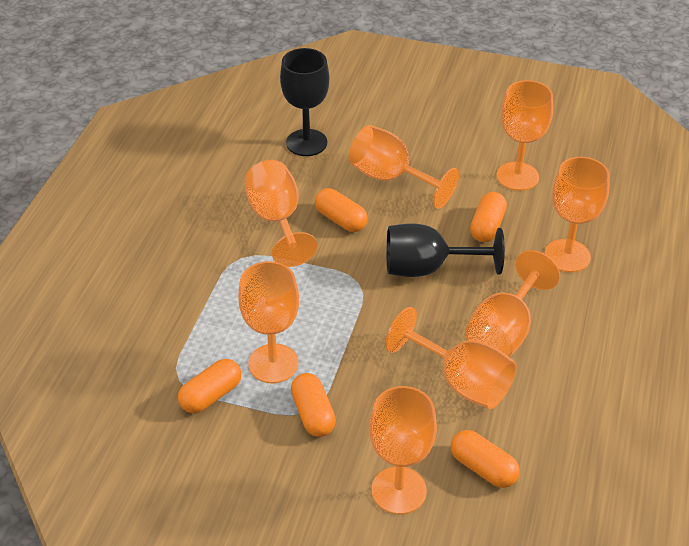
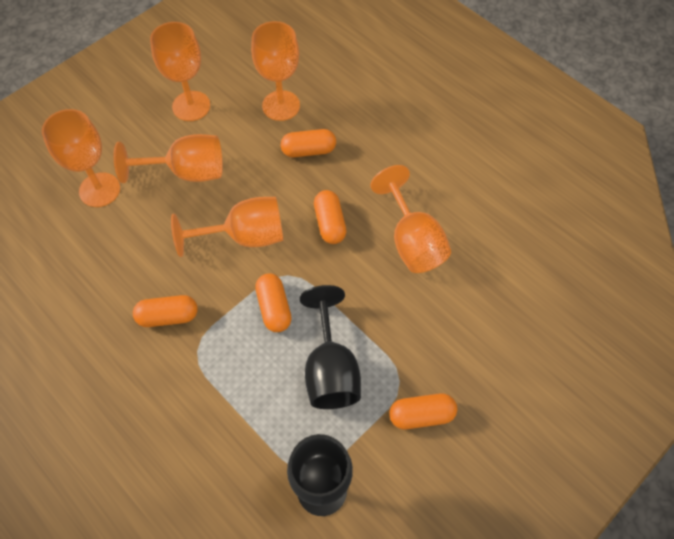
orange goblet: 8 -> 6

